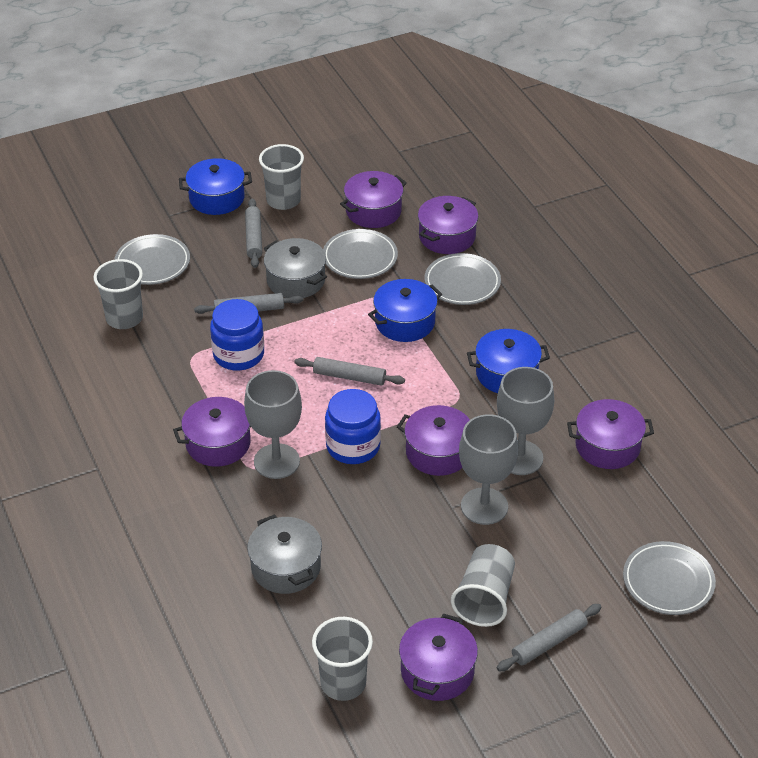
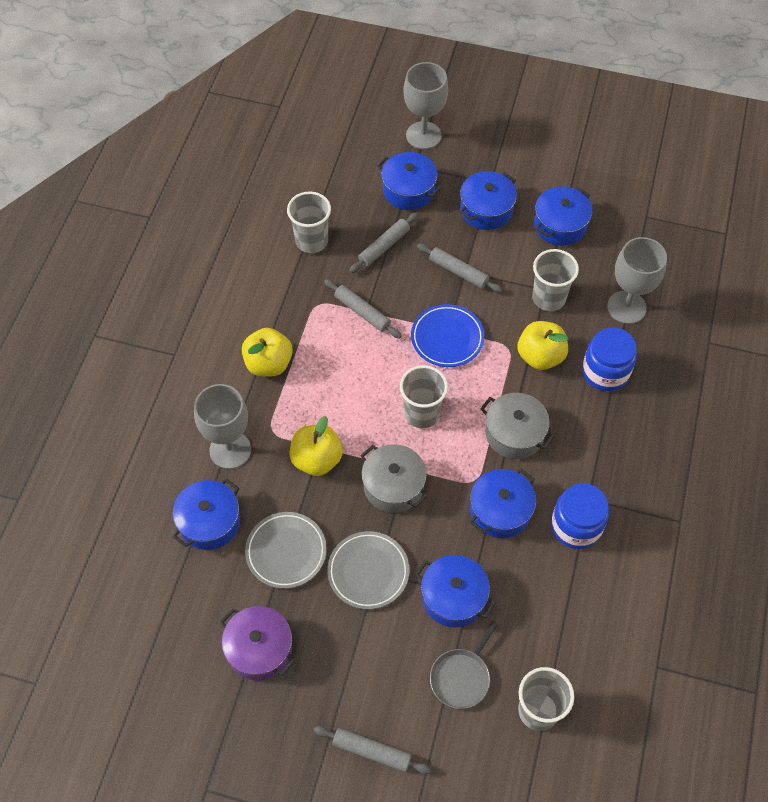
blue plate: 0 -> 1
blue pot: 3 -> 6
grey pan: 0 -> 1
grey plate: 4 -> 2
purple pot: 6 -> 1
yellow apple: 0 -> 3

